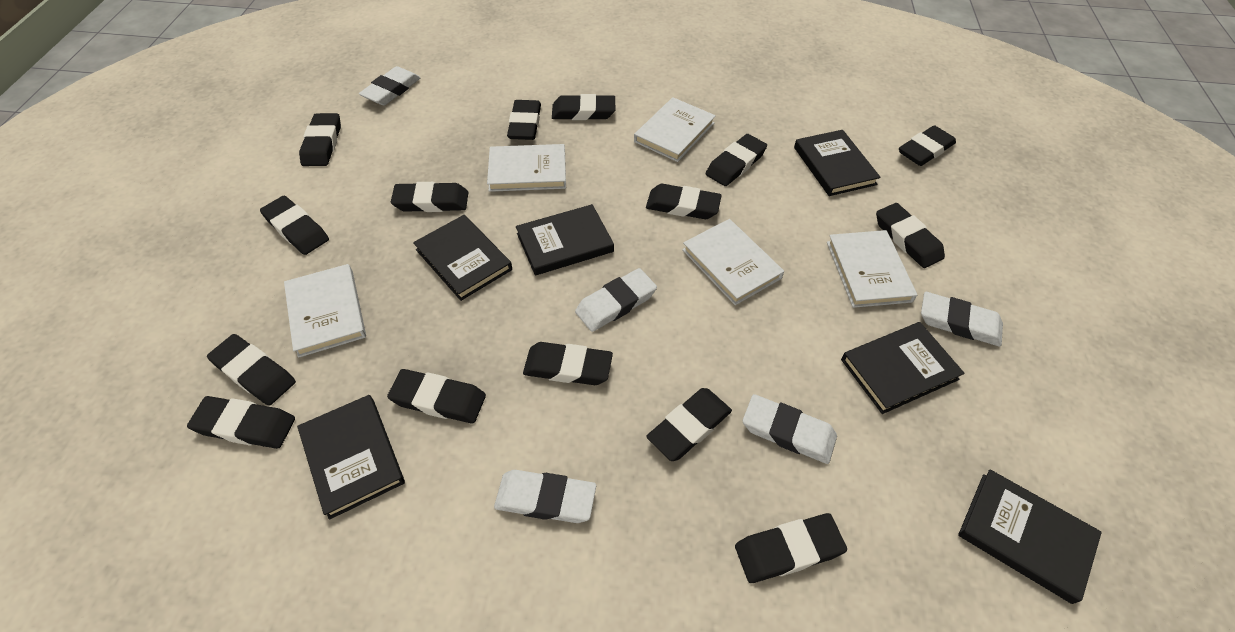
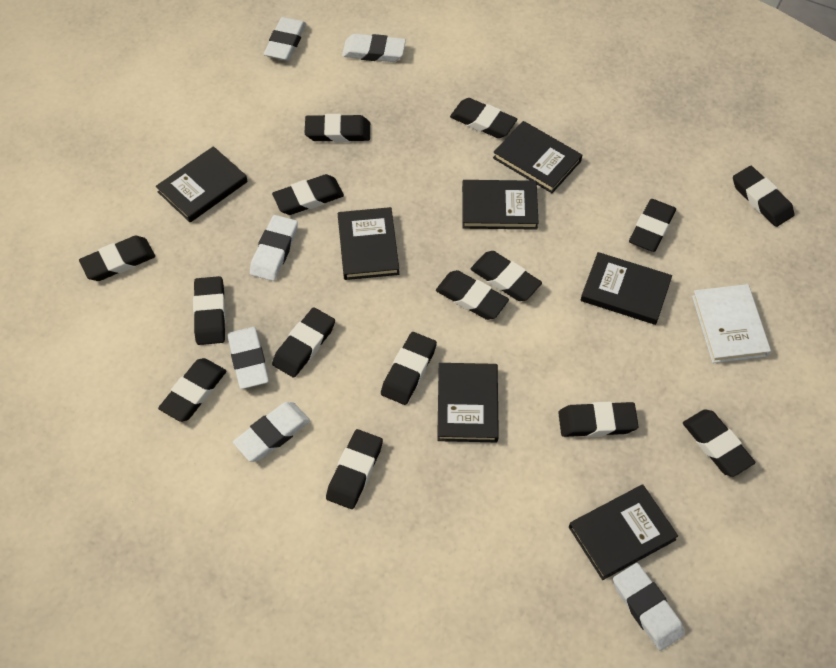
black book: 6 -> 7
white book: 5 -> 1
white eraser: 5 -> 6

